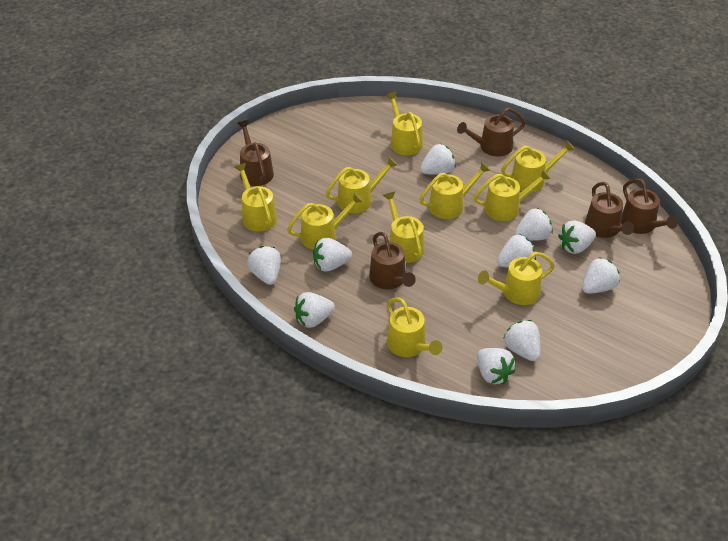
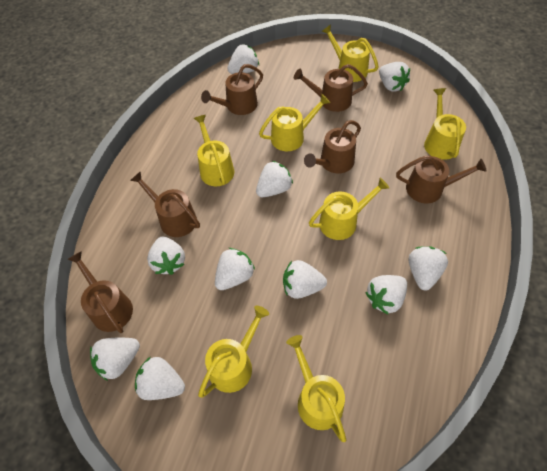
brown watering can: 5 -> 6
yellow watering can: 10 -> 7

